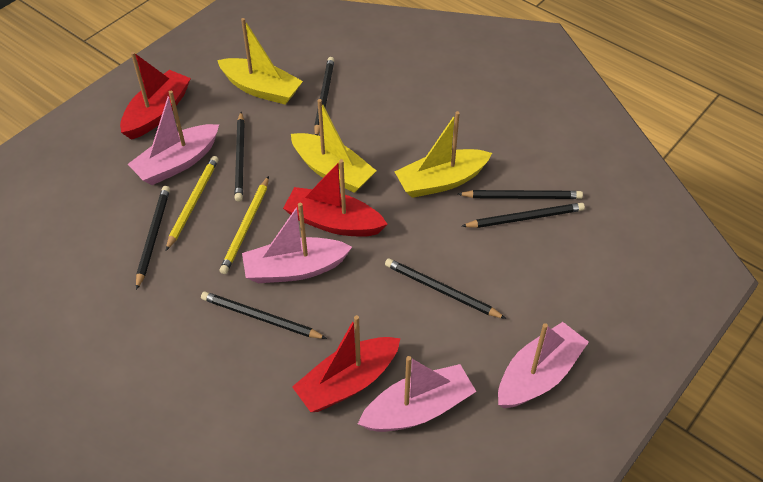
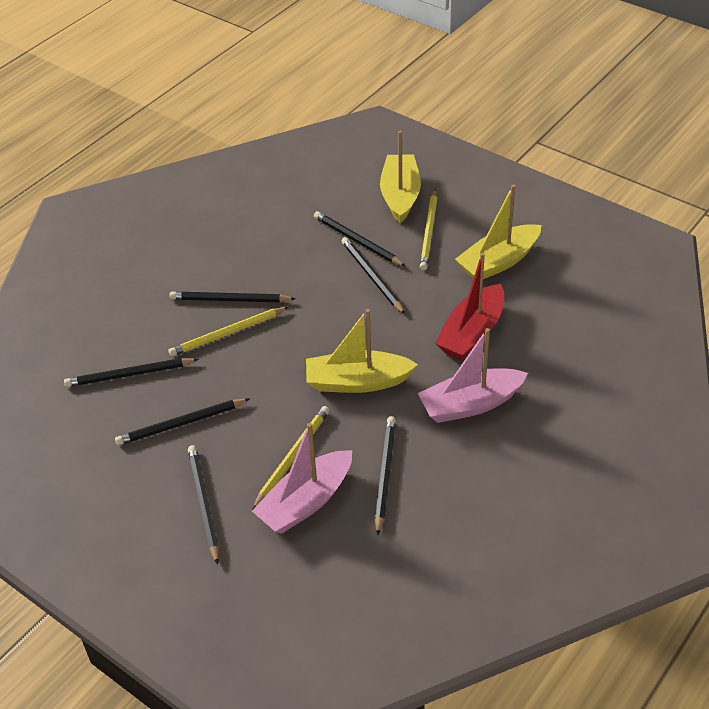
pink boat: 4 -> 2
red boat: 3 -> 1
yellow pencil: 2 -> 3

